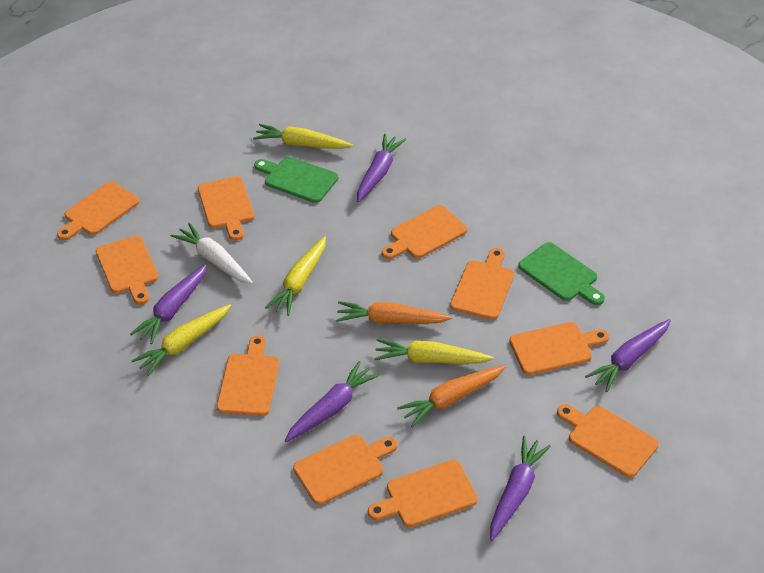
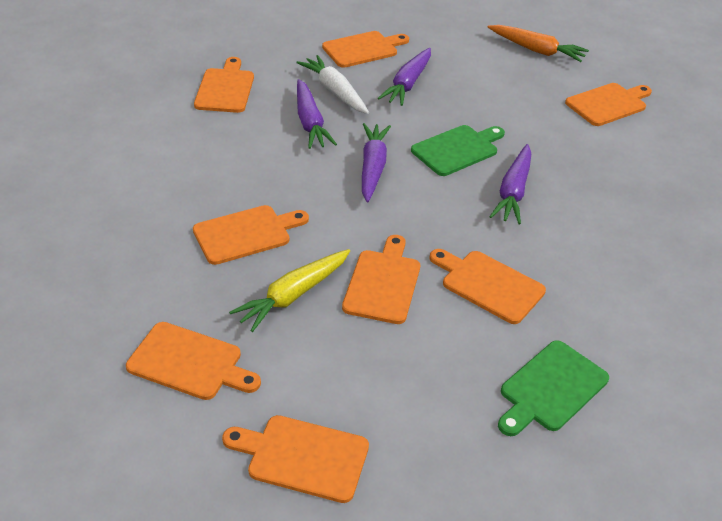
orange carrot: 2 -> 1
orange cutting board: 10 -> 8
purple carrot: 5 -> 4
yellow carrot: 4 -> 1

